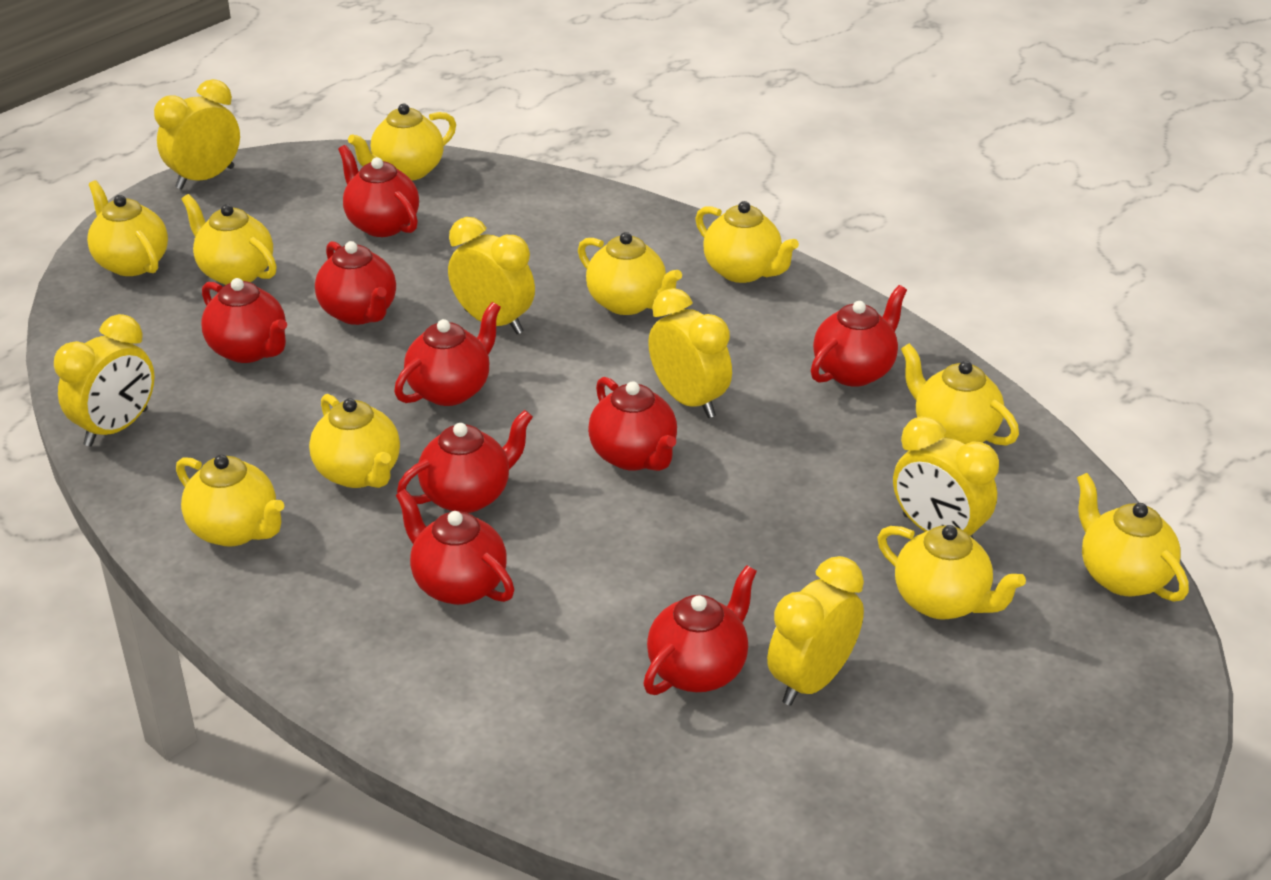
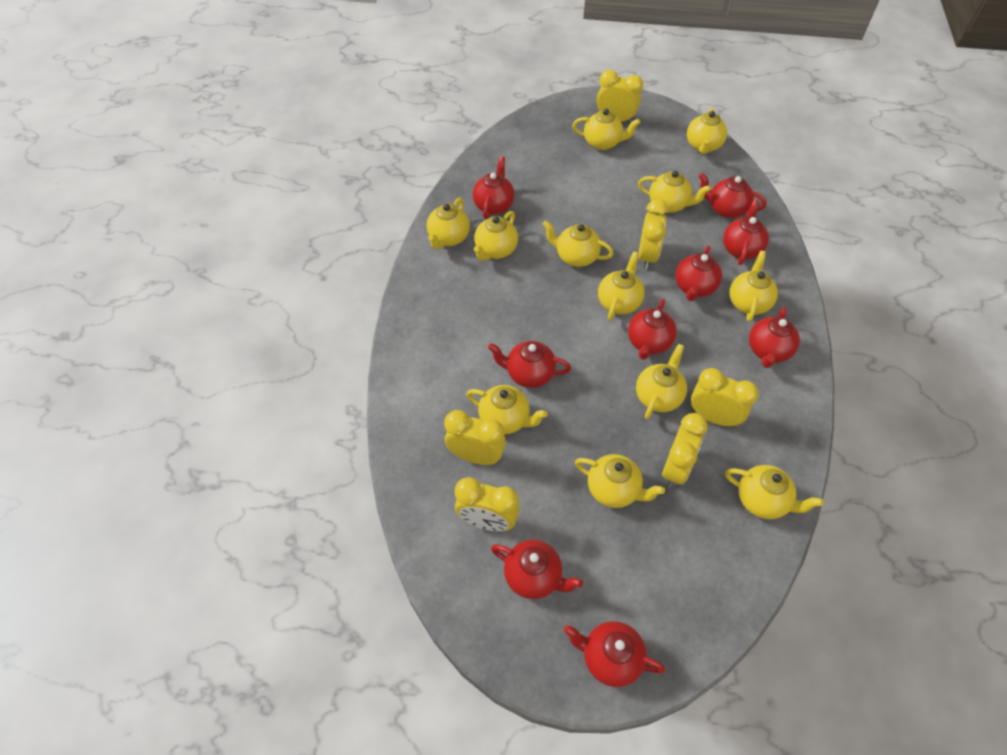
yellow teapot: 10 -> 12

